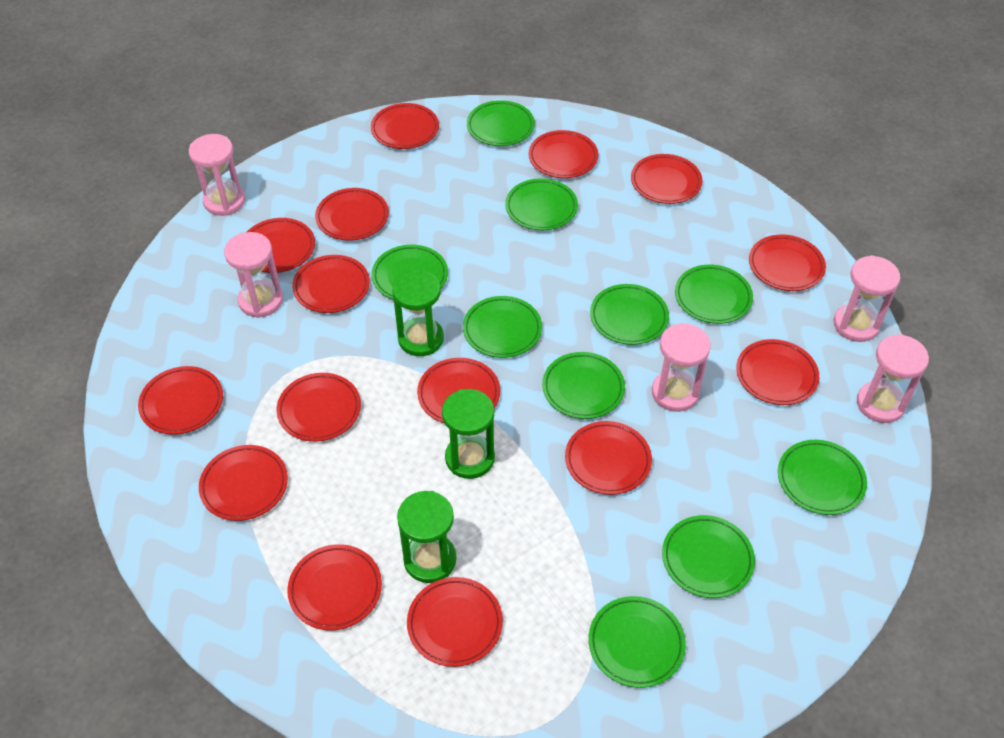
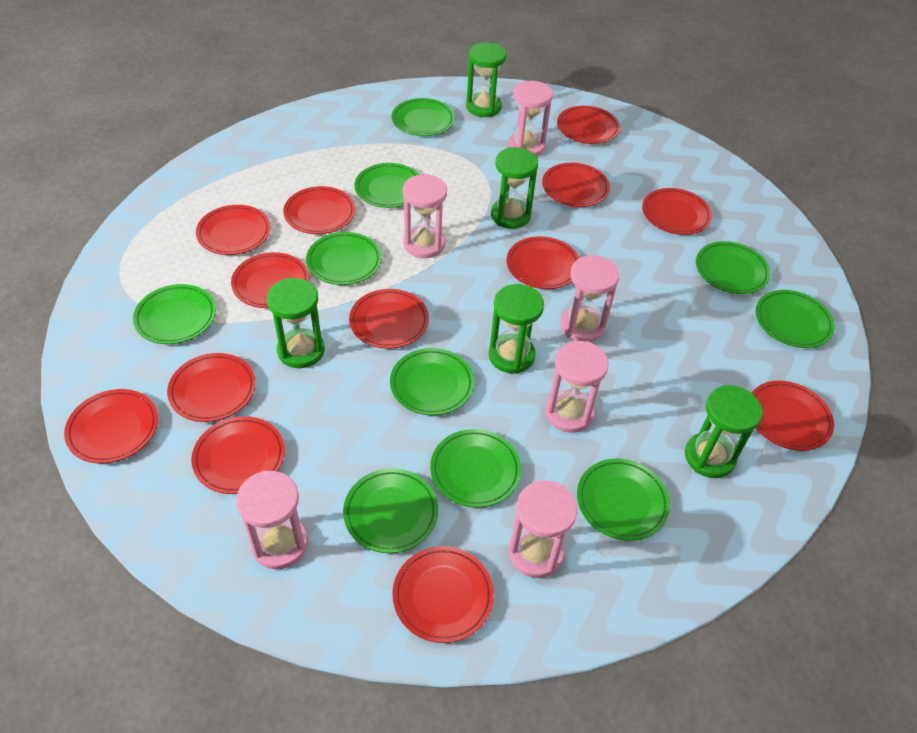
green hourglass: 3 -> 5
pink hourglass: 5 -> 6
red plate: 15 -> 13

